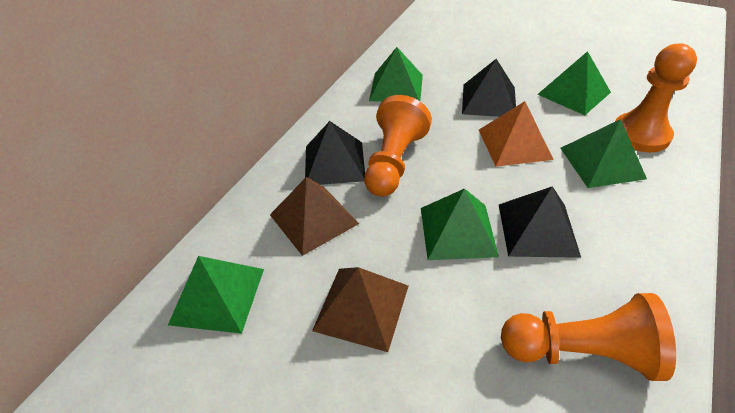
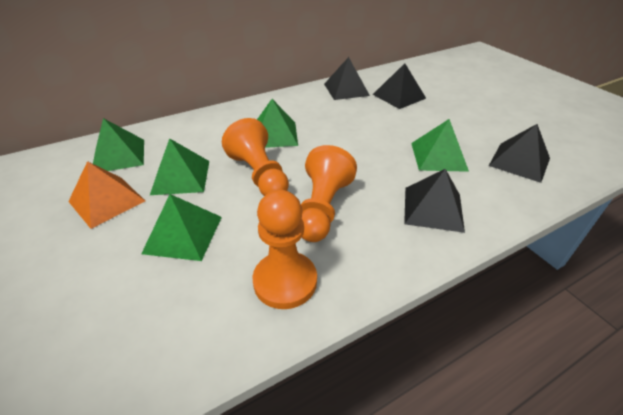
black pyramid: 3 -> 4
brown pyramid: 2 -> 0

